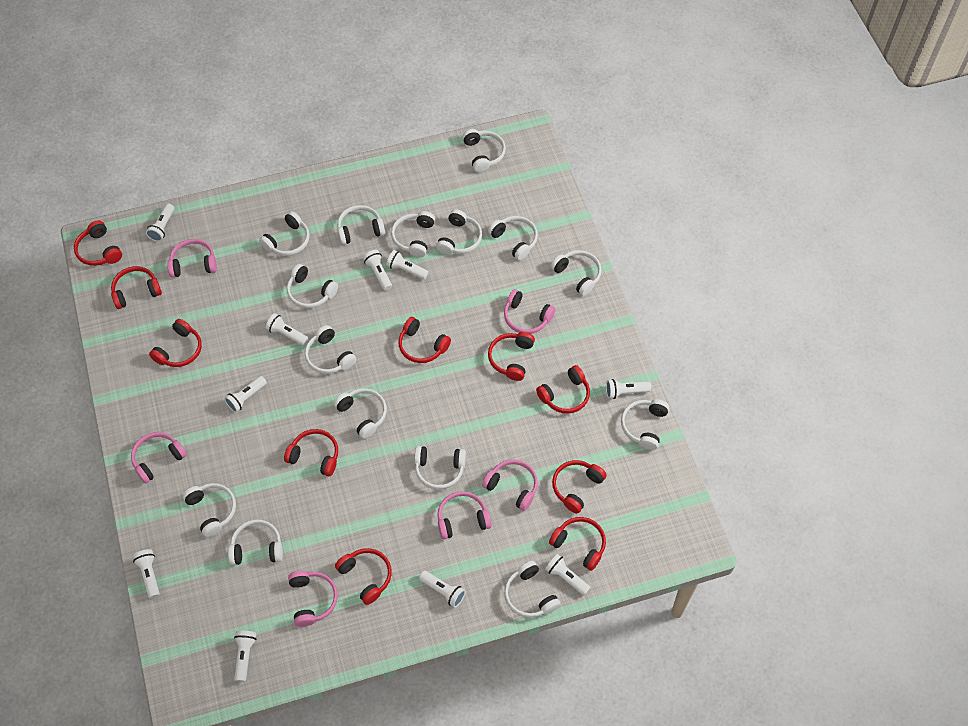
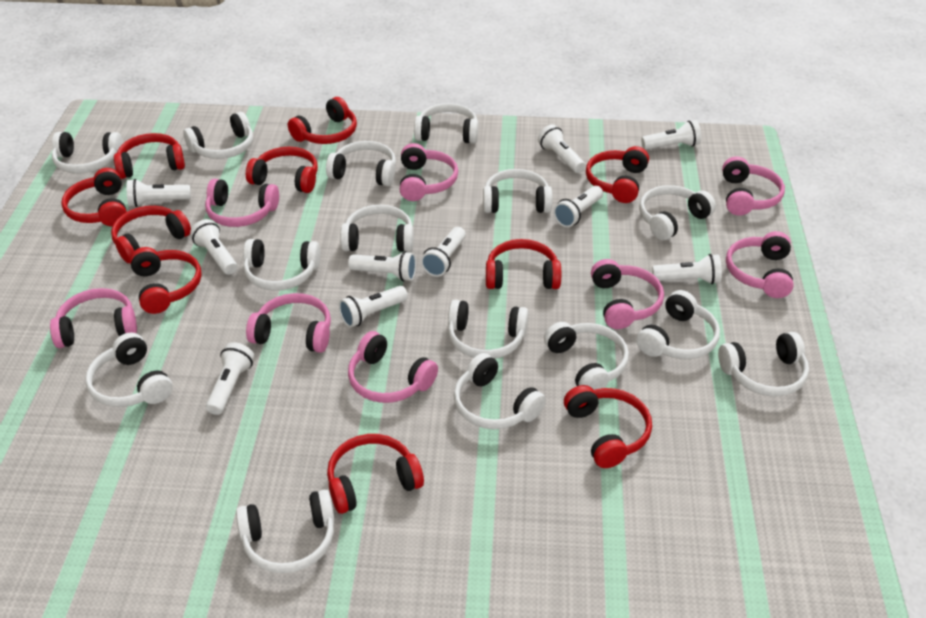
pink headphones: 6 -> 8

